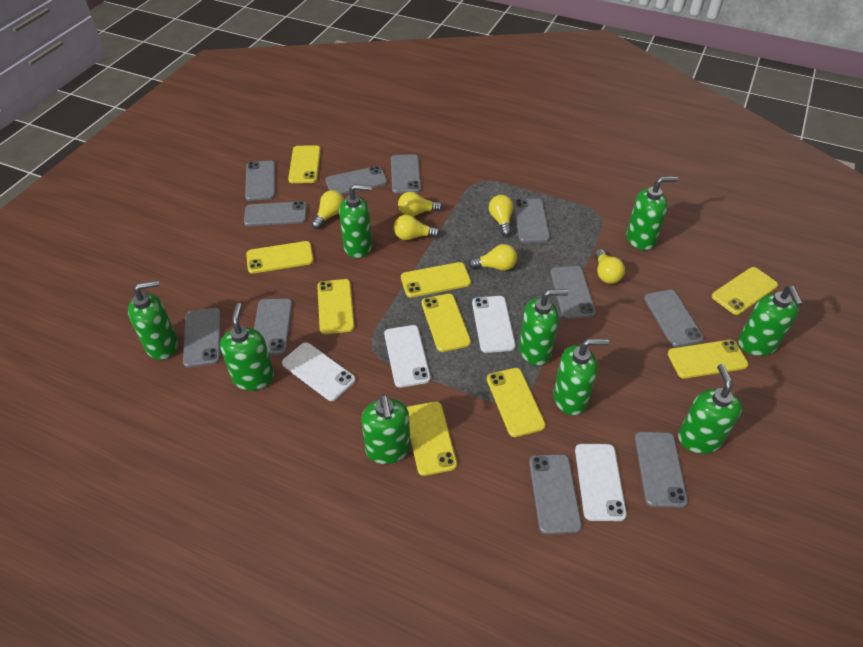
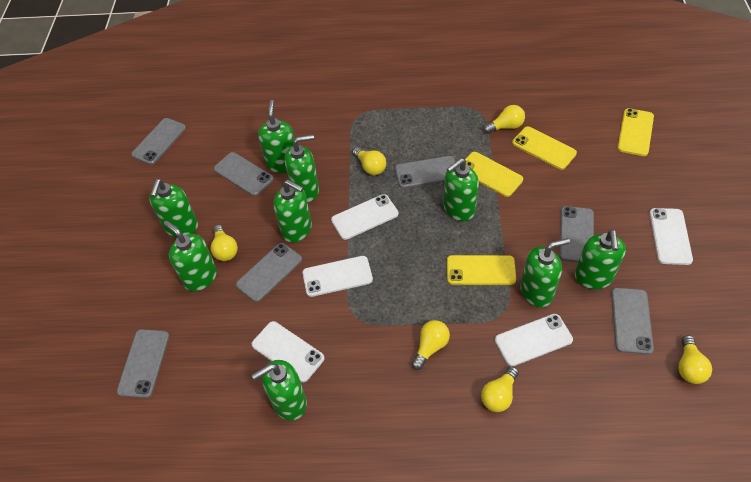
grey phone: 11 -> 7
white phone: 4 -> 5
yellow phone: 9 -> 4

